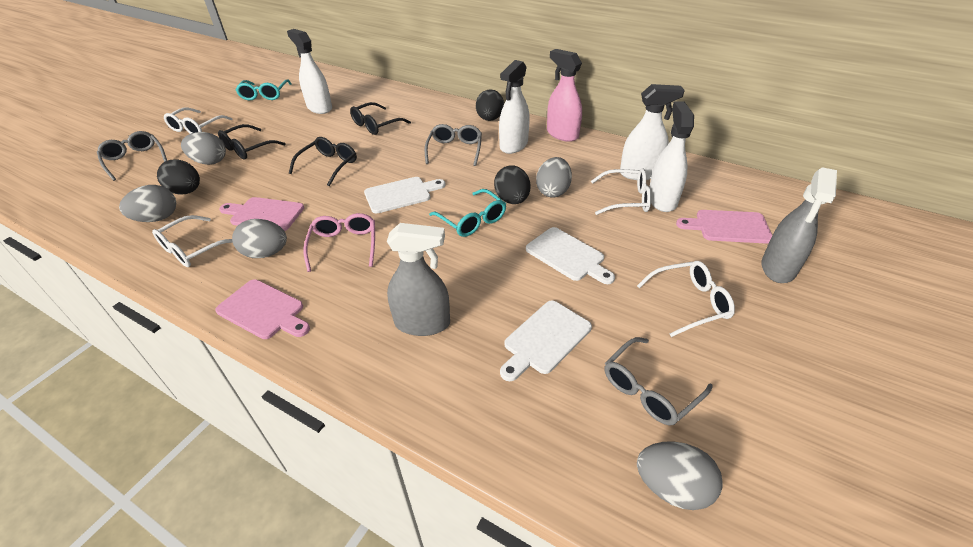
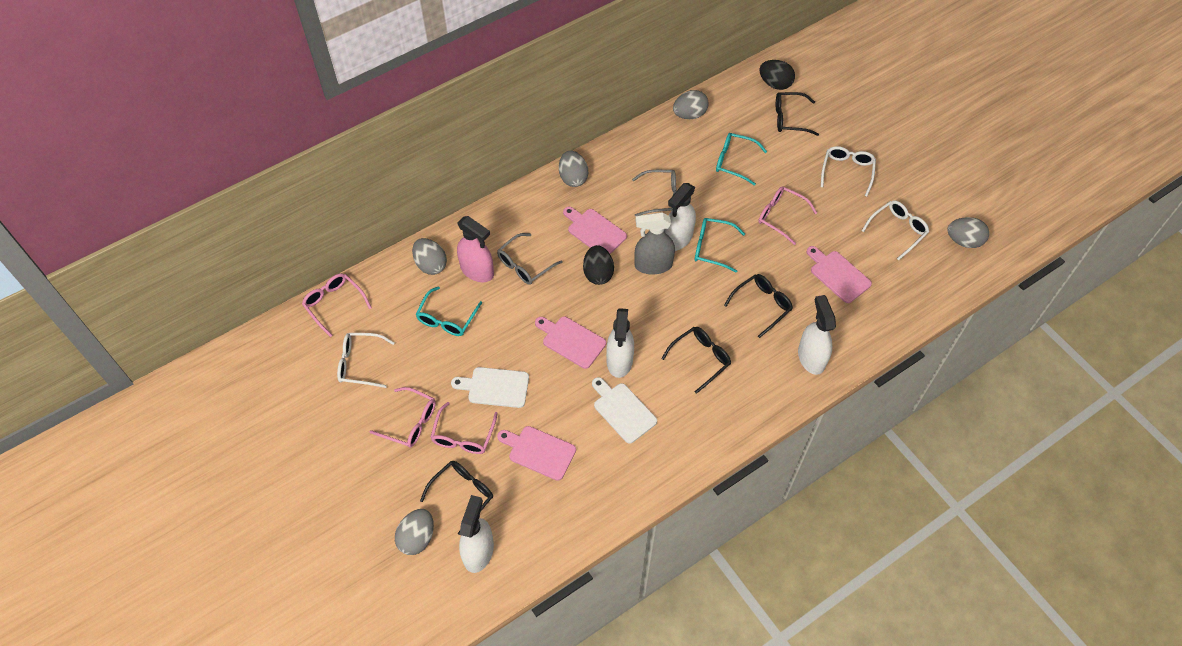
black egg: 3 -> 2
black glasses: 3 -> 4
grey glasses: 3 -> 2
grey spray bottle: 2 -> 1
pink cutting board: 3 -> 4
pink glasses: 1 -> 4
turquoise glasses: 2 -> 3
white cutting board: 3 -> 2
white glasses: 4 -> 3

